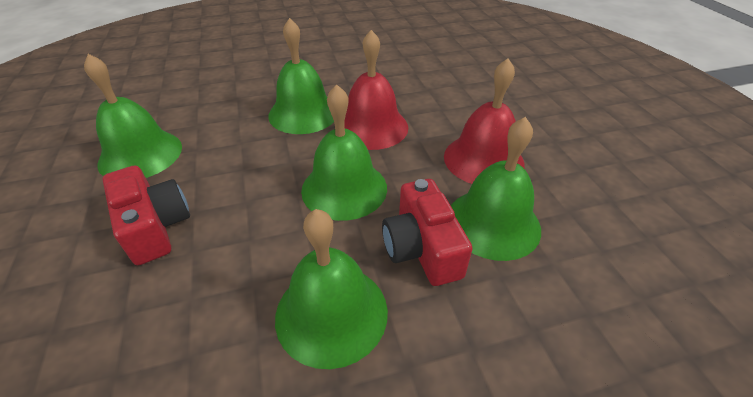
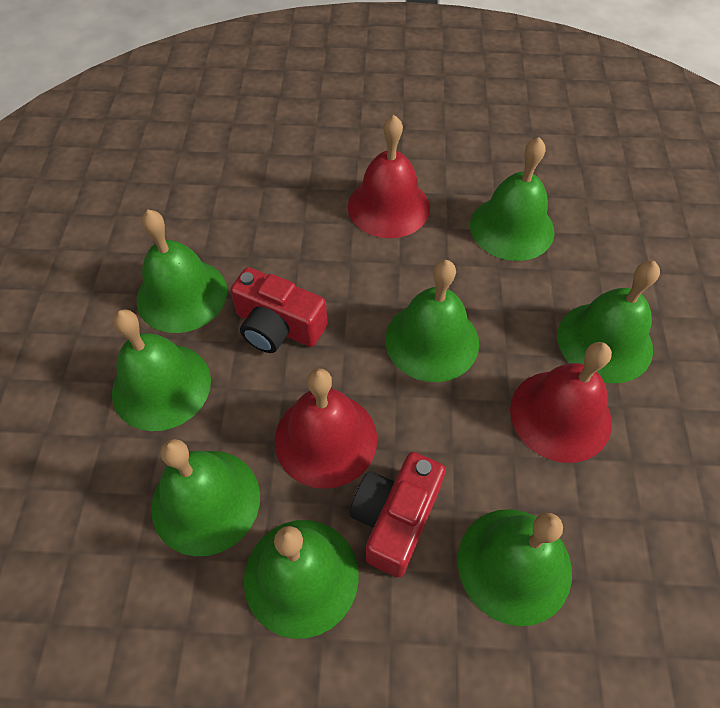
green bell: 5 -> 8
red bell: 2 -> 3

